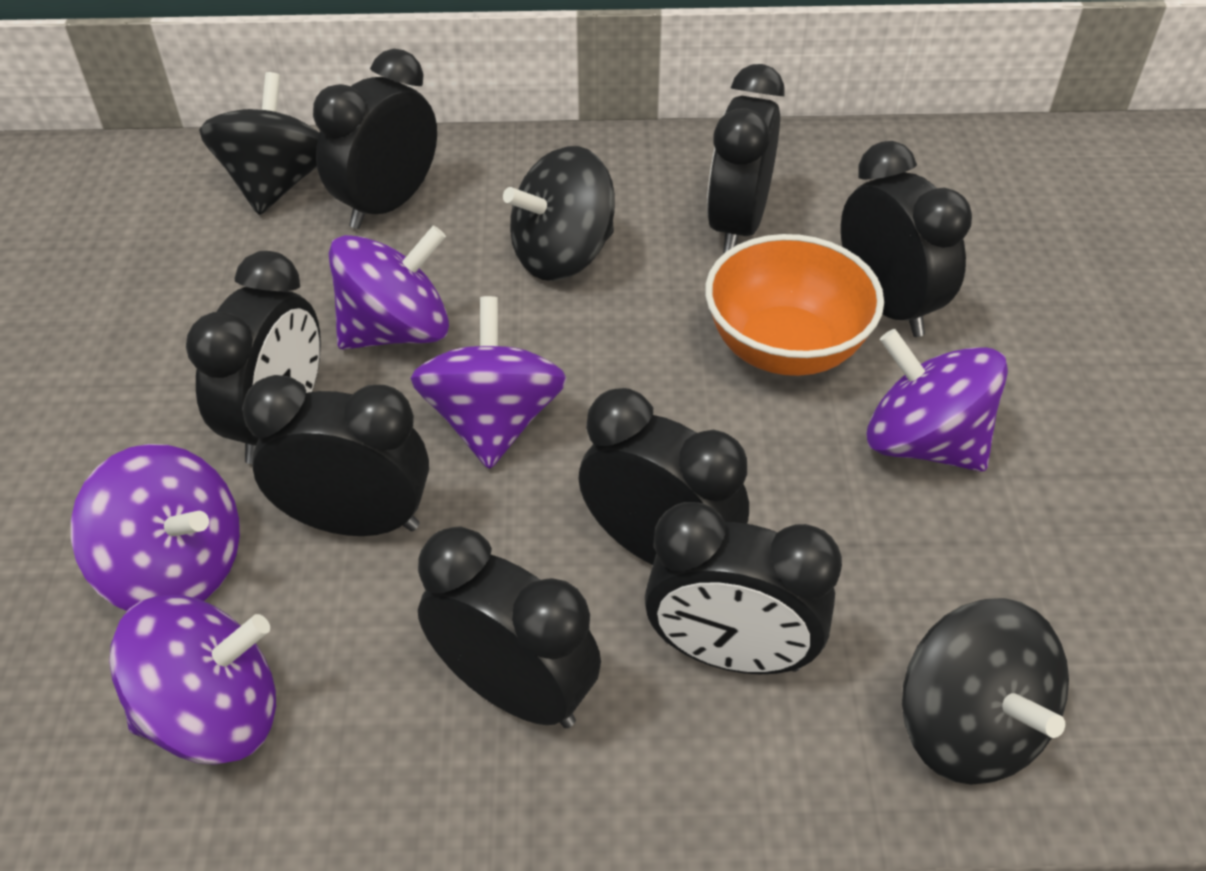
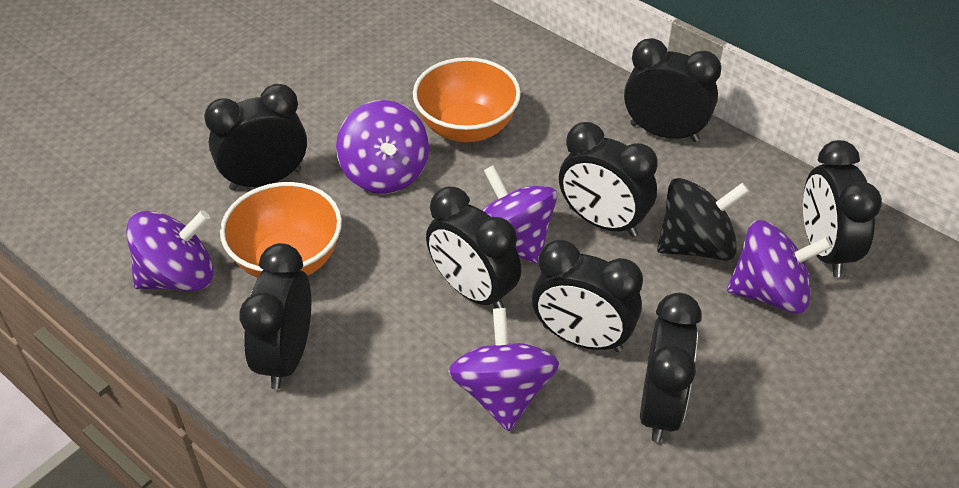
black spinning top: 3 -> 1
orange bowl: 1 -> 2

